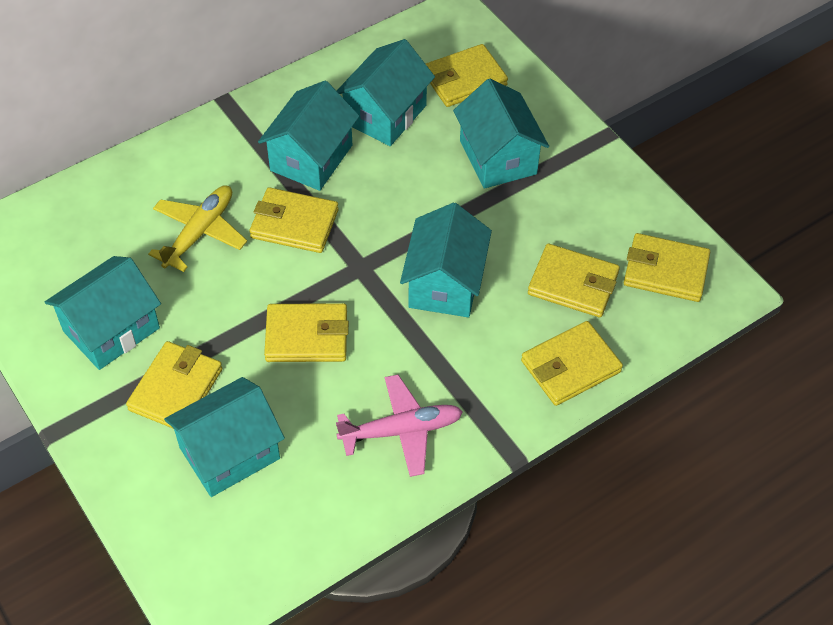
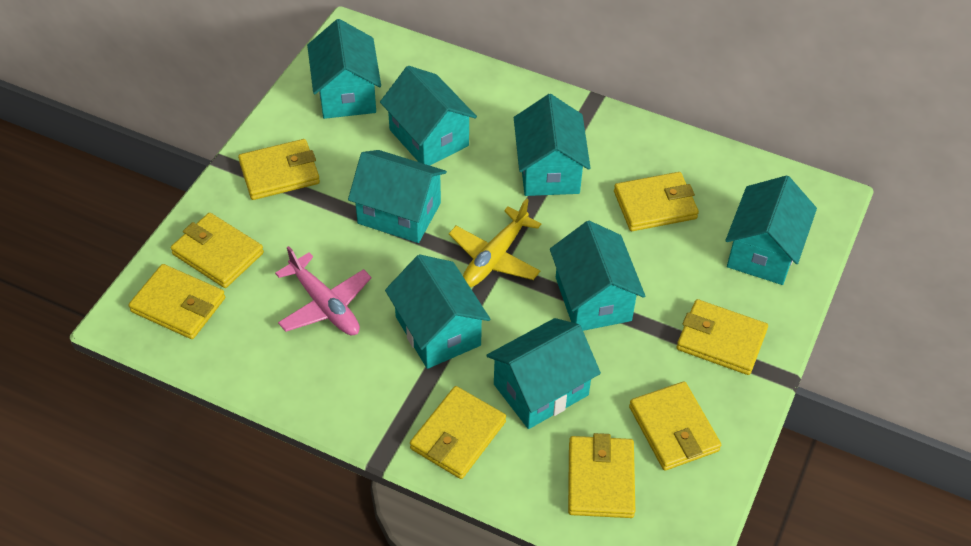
turquoise house: 6 -> 8
yellow wallet: 7 -> 8

